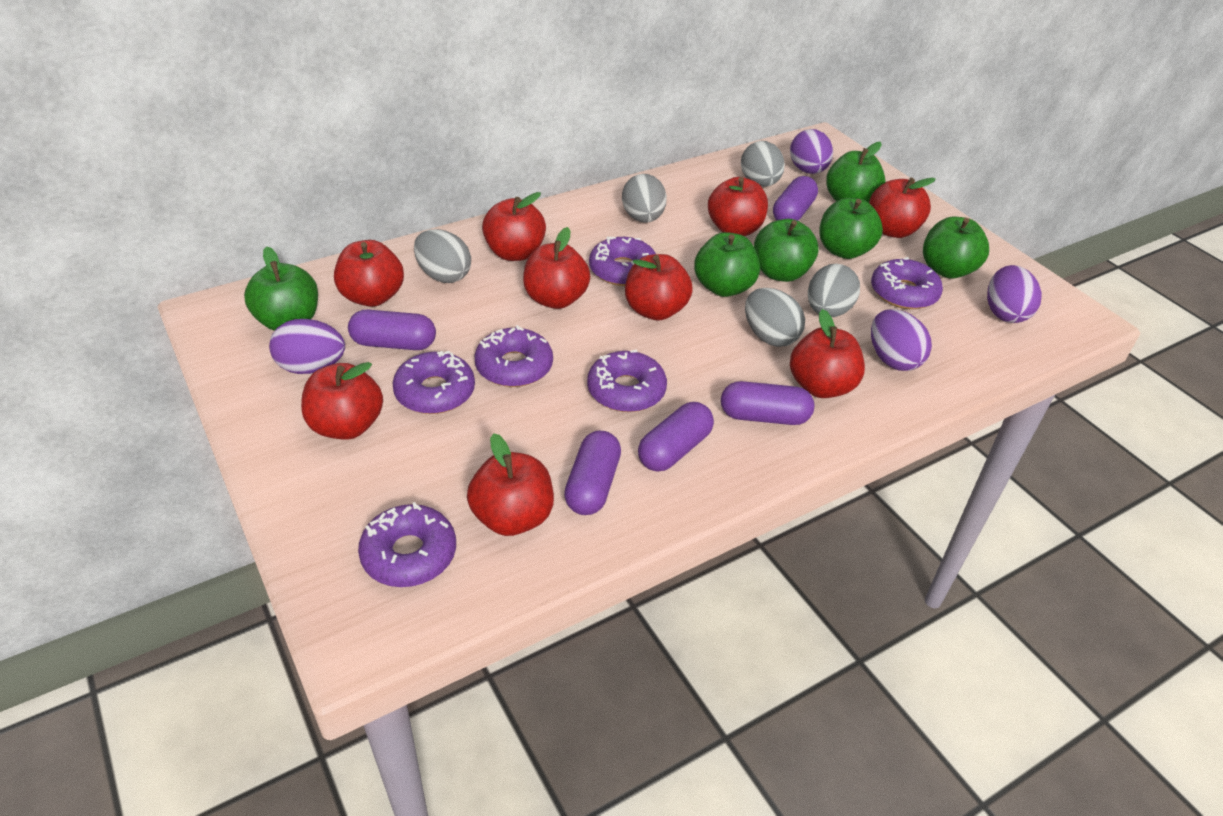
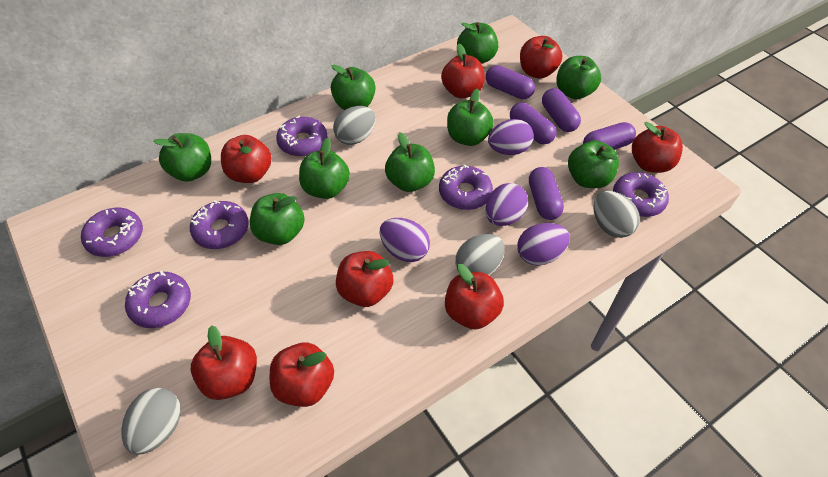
green apple: 6 -> 9
grey egg: 5 -> 4
red apple: 9 -> 8

